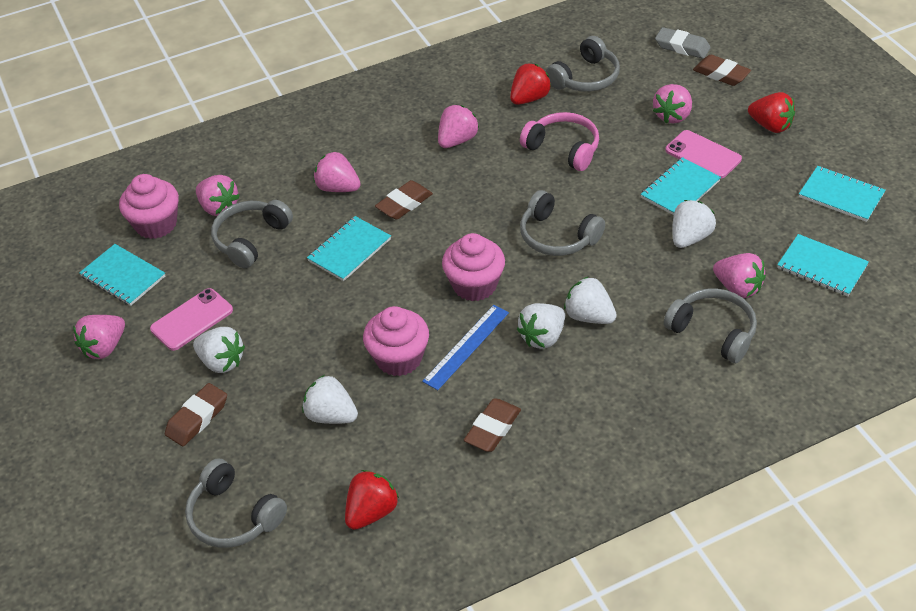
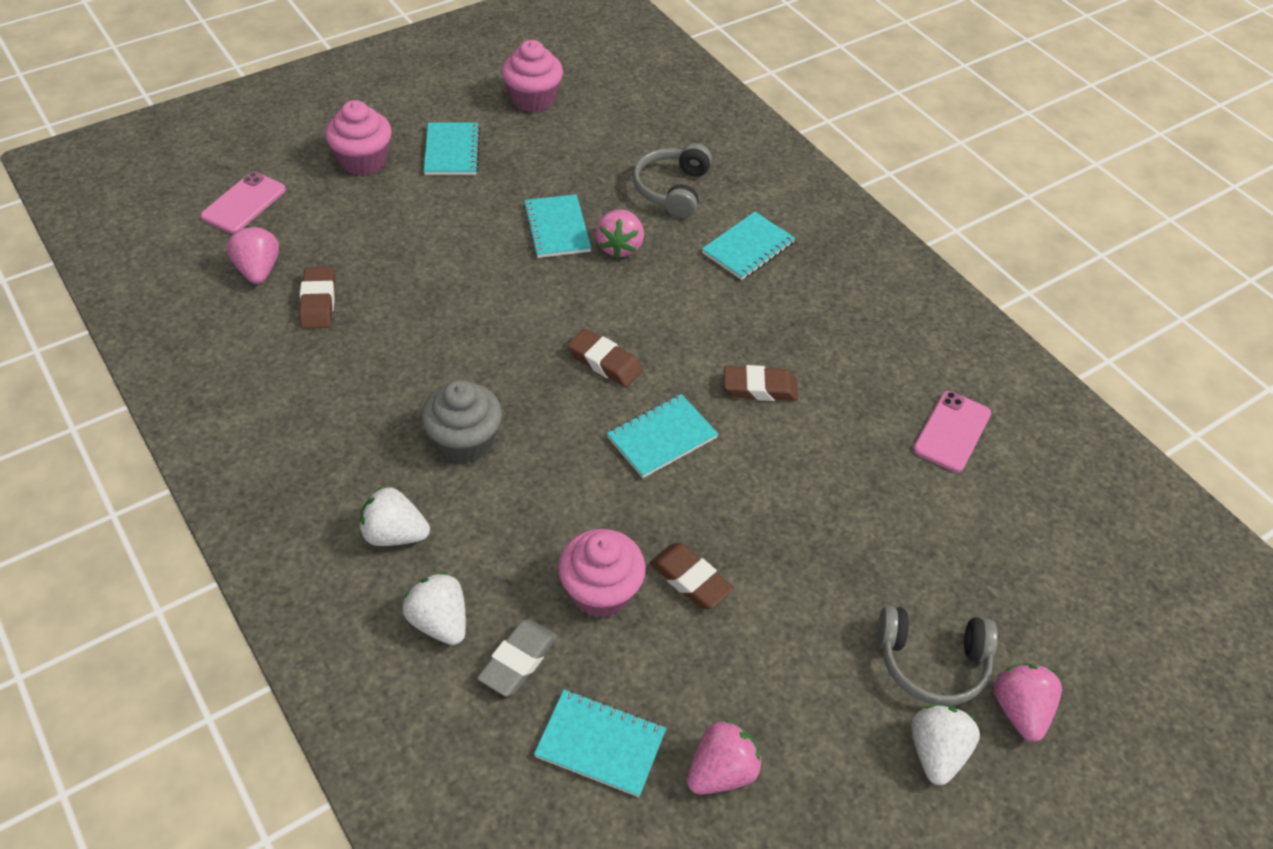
blue ruler: 1 -> 0
grey cupcake: 0 -> 1
grey headphones: 5 -> 2
pink headphones: 1 -> 0
pink strawberry: 6 -> 4
red strawberry: 3 -> 0
white strawberry: 5 -> 3

